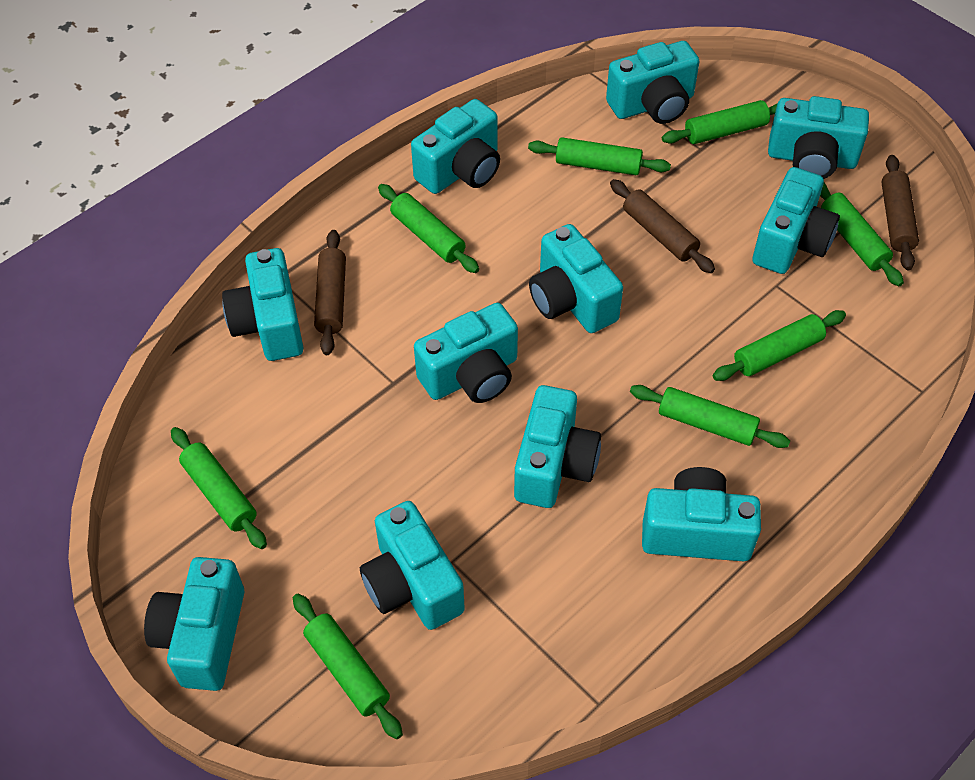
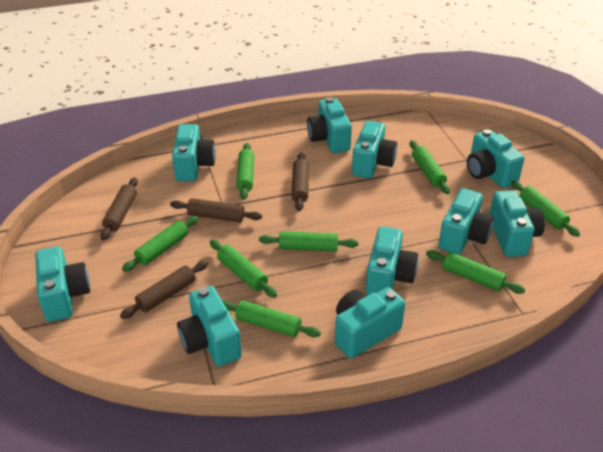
brown rolling pin: 3 -> 4
turquoise camera: 11 -> 10

